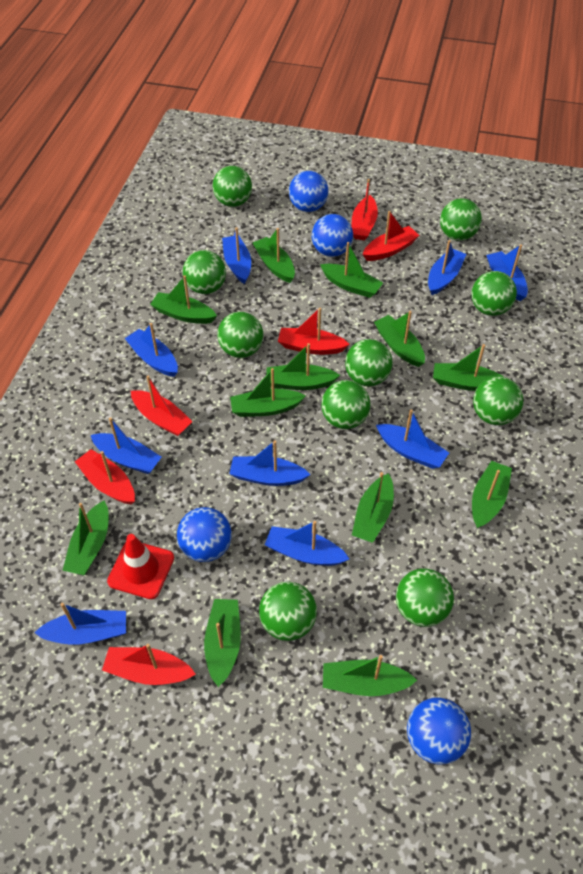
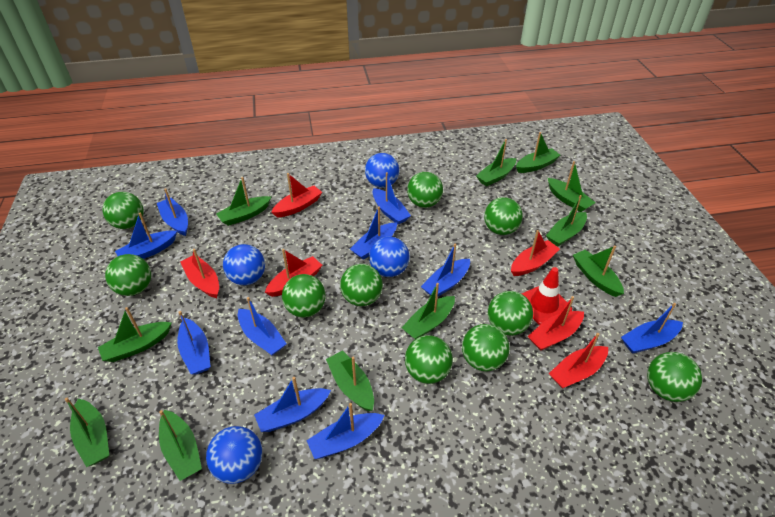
blue boat: 9 -> 10
green boat: 12 -> 11

